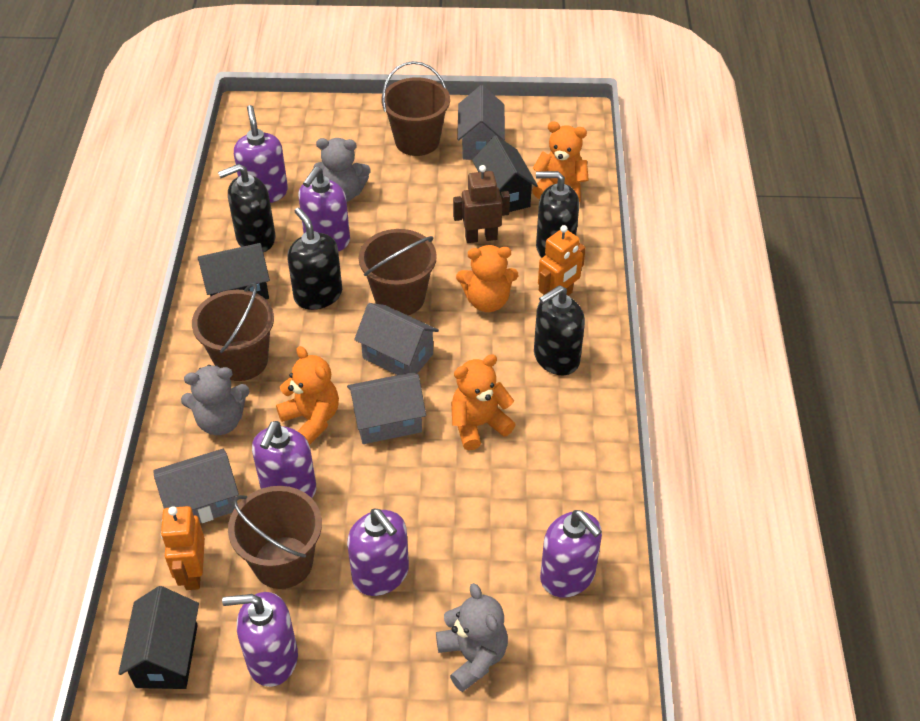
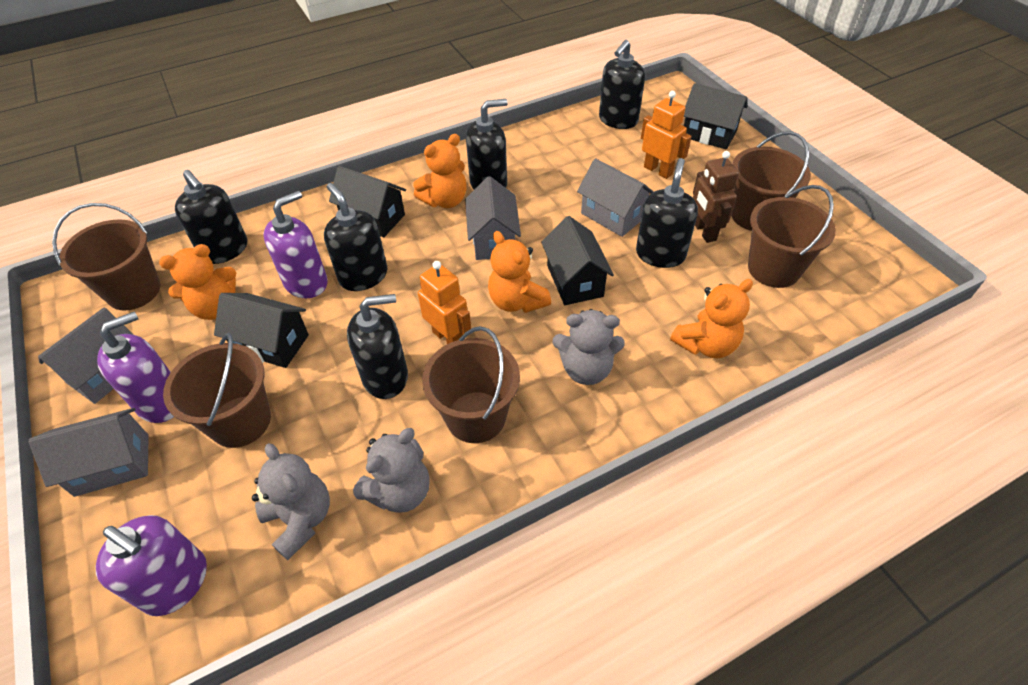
black house: 3 -> 4
black soap dispenser: 4 -> 6
brown bucket: 4 -> 5
purple soap dispenser: 6 -> 3

